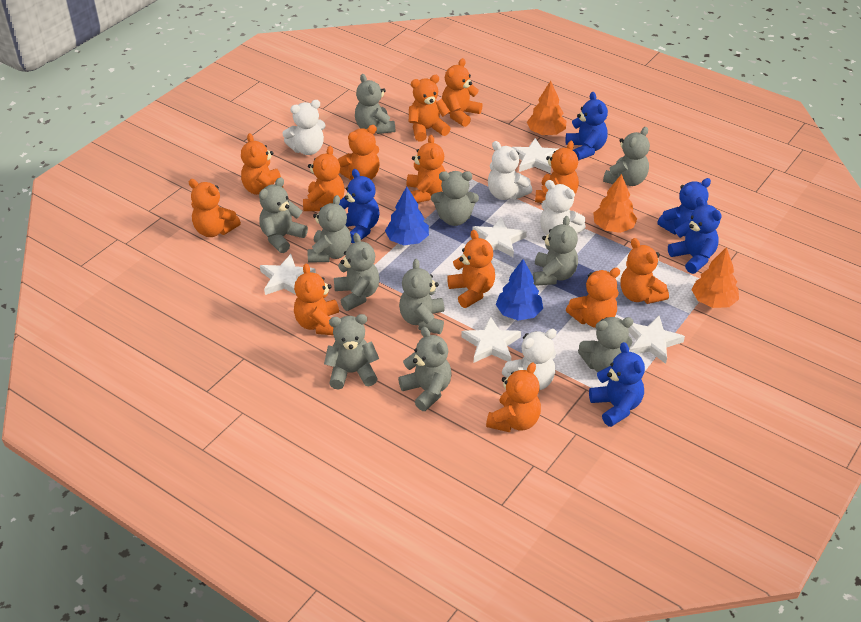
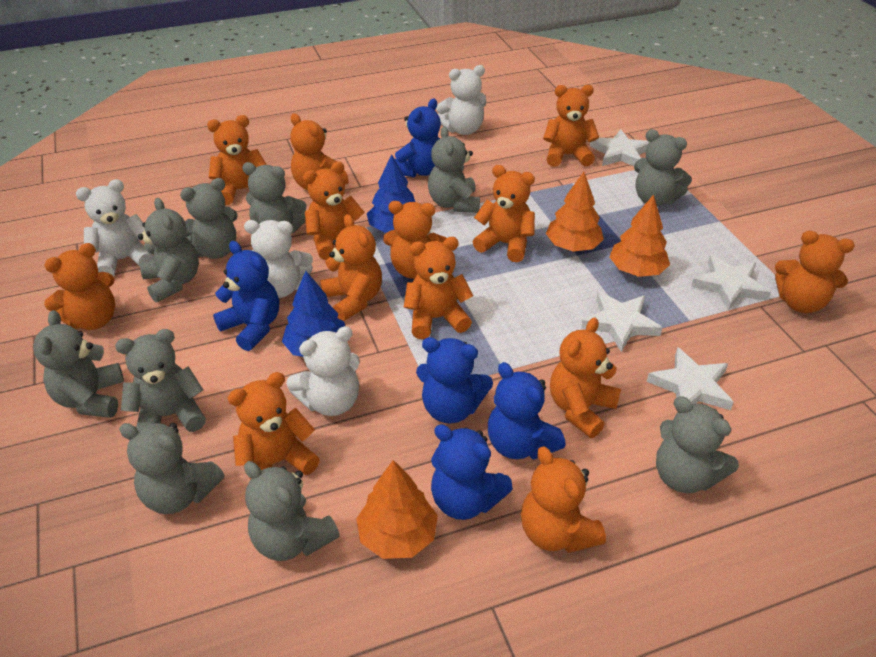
grey teddy bear: 11 -> 10
white star: 5 -> 4

